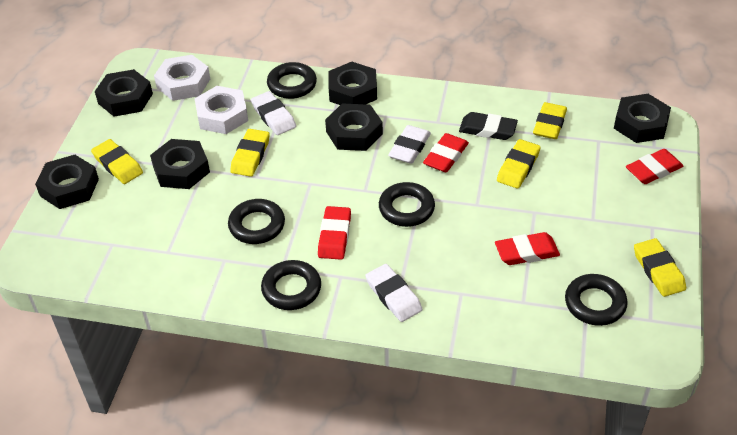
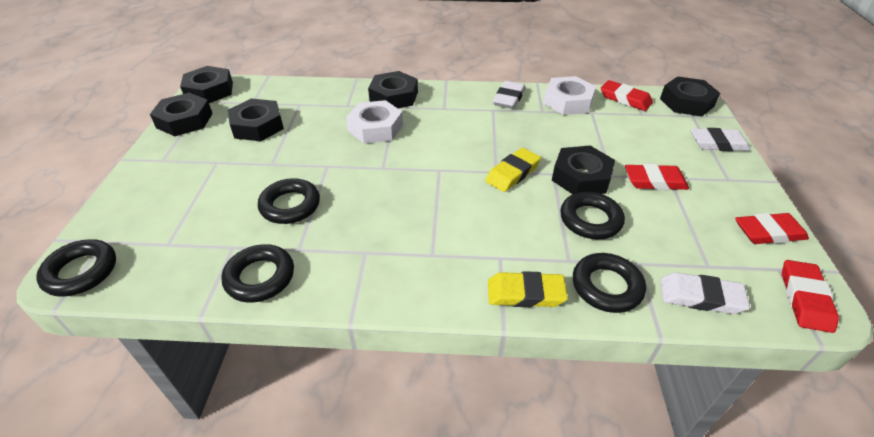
black eraser: 1 -> 0
yellow eraser: 5 -> 2

